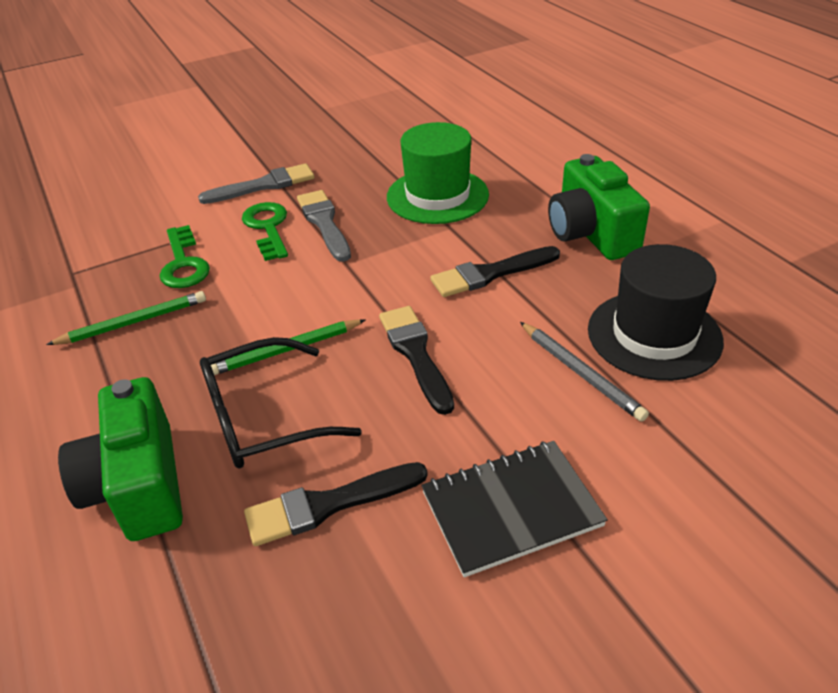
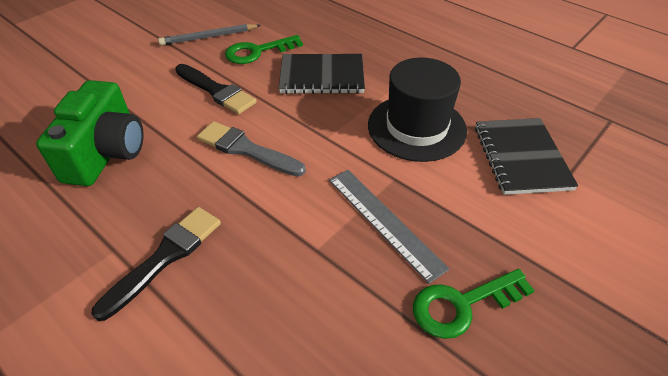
black brush: 3 -> 2
black glasses: 1 -> 0
black notebook: 1 -> 2
green camera: 2 -> 1
green hat: 1 -> 0
green pencil: 2 -> 0
grey brush: 2 -> 1
grey ruler: 0 -> 1

